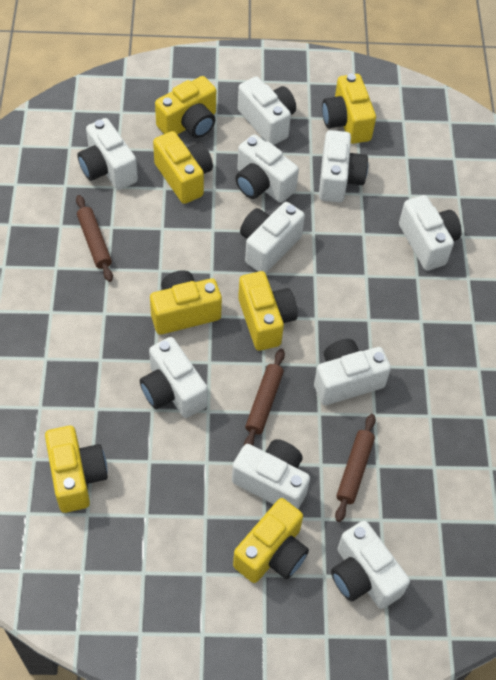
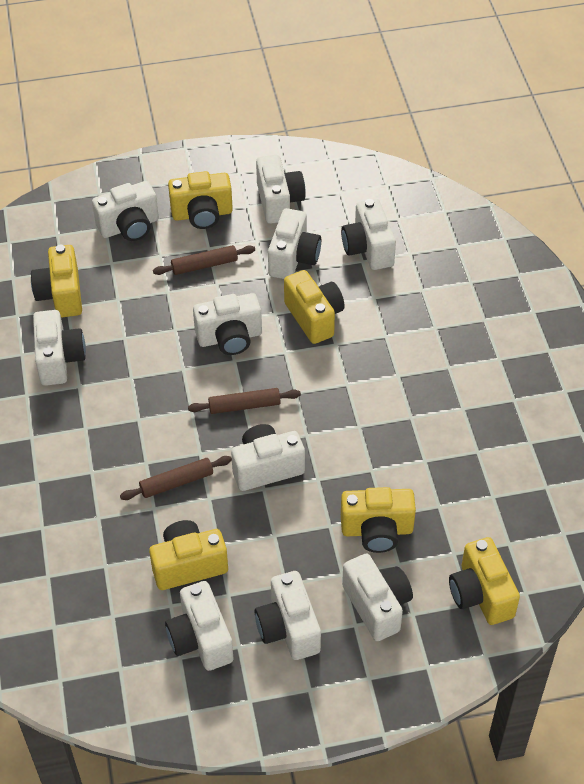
yellow camera: 7 -> 6

